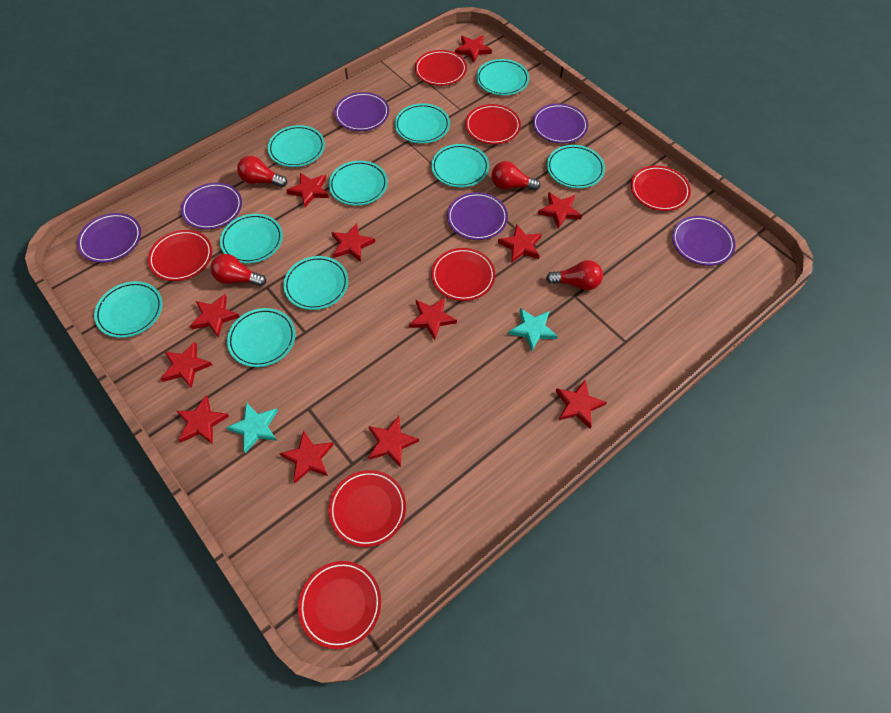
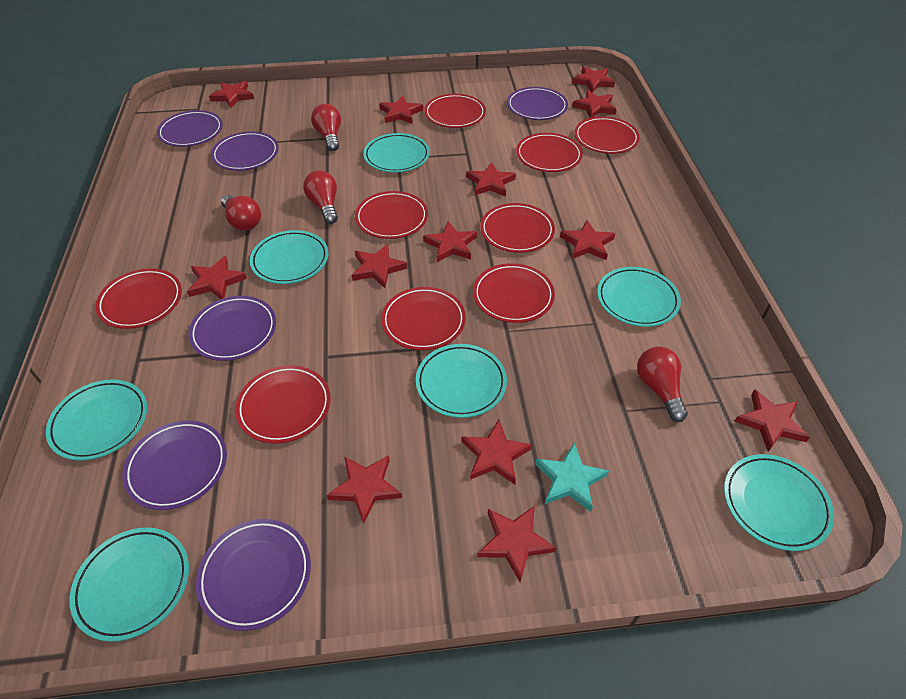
red plate: 7 -> 9
red star: 12 -> 13
turquoise plate: 10 -> 7
turquoise star: 2 -> 1

